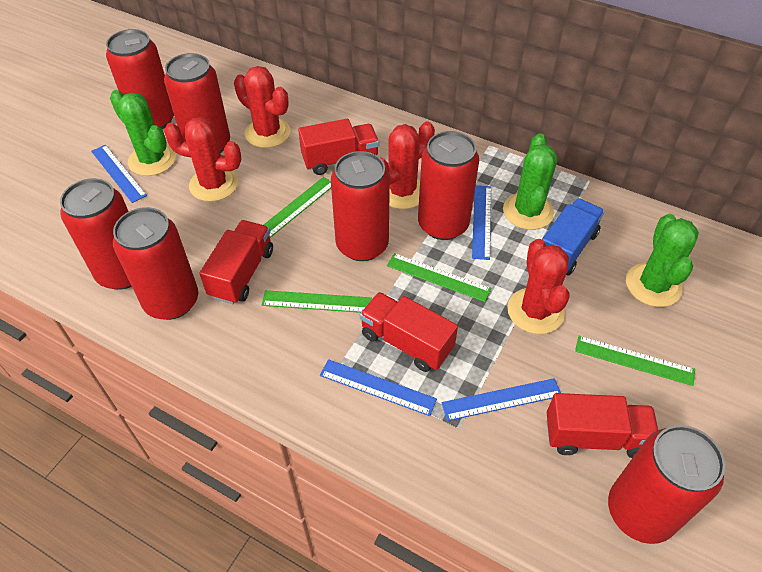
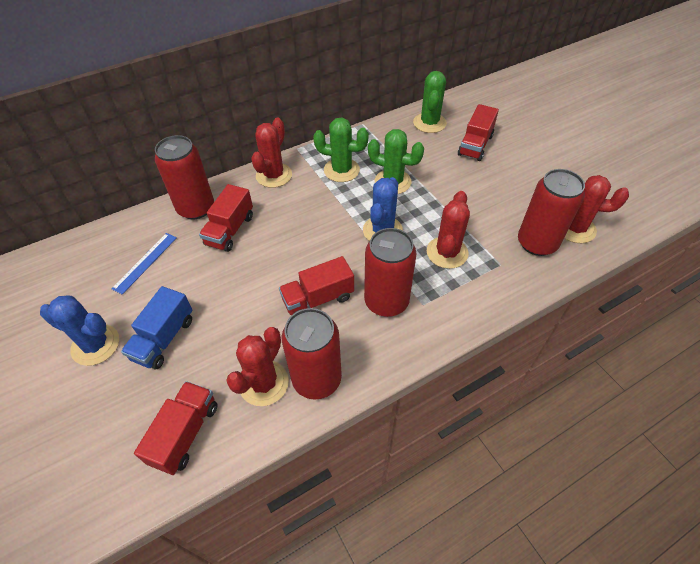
blue cactus: 0 -> 2
blue ruler: 4 -> 1
green ruler: 4 -> 0
red can: 7 -> 4

